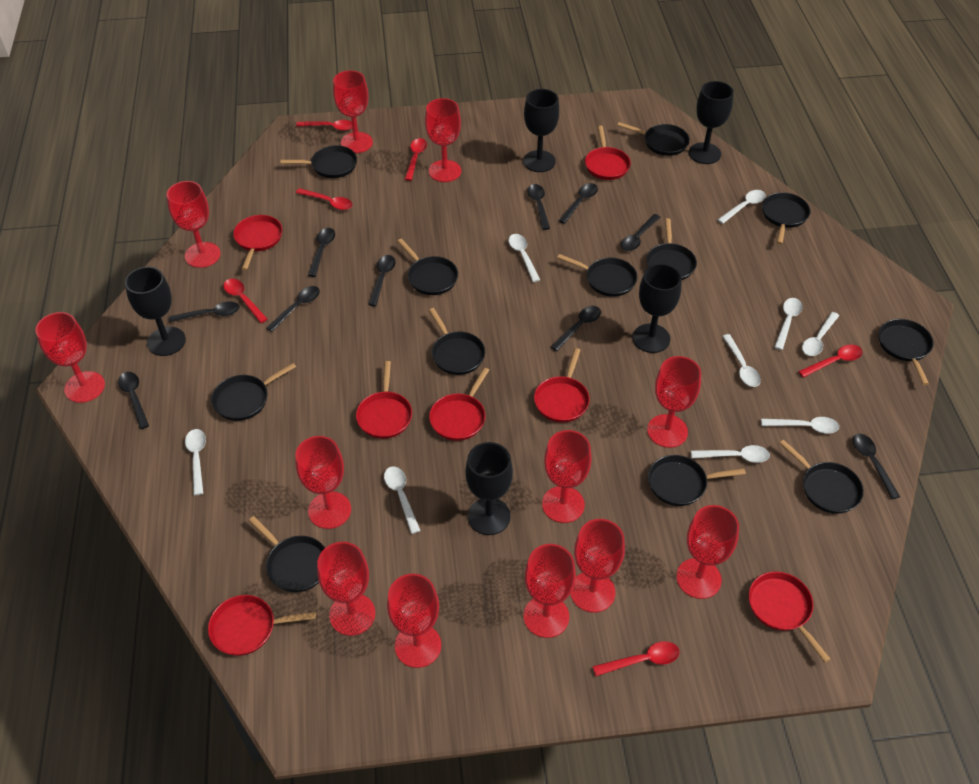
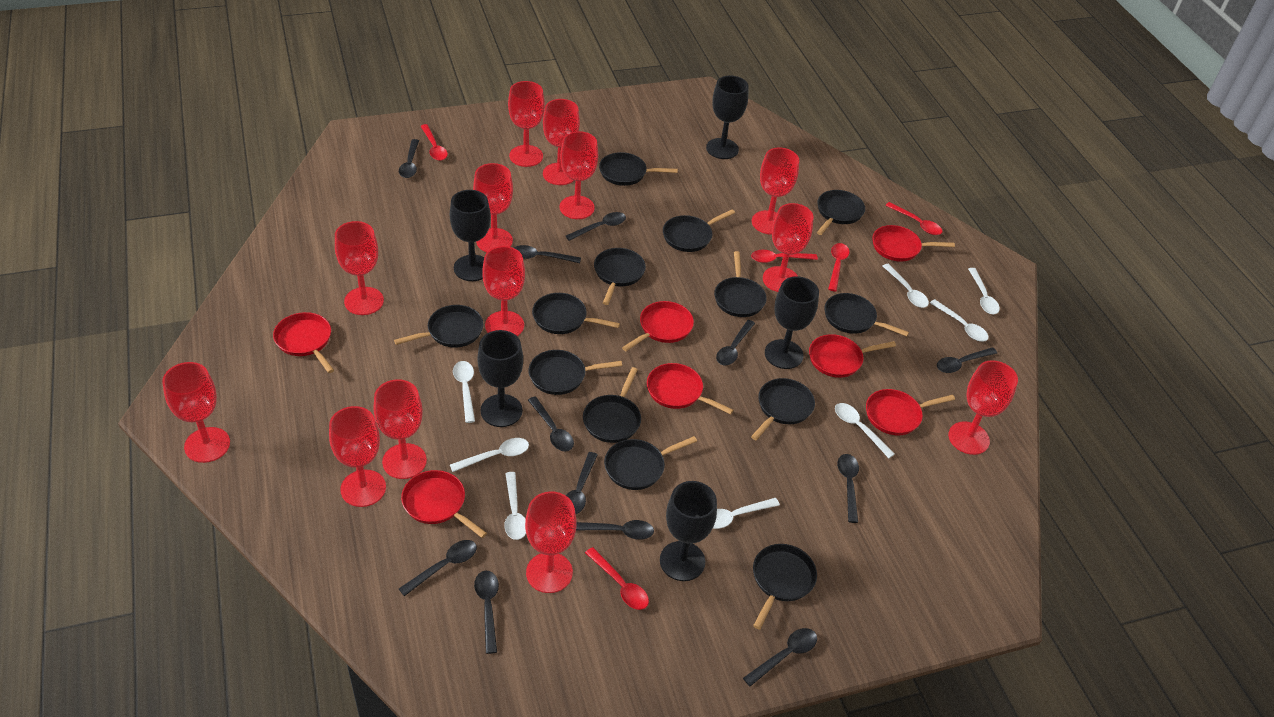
black pan: 12 -> 13
black spoon: 10 -> 12
red goblet: 12 -> 13
red spoon: 6 -> 5
white spoon: 9 -> 8

